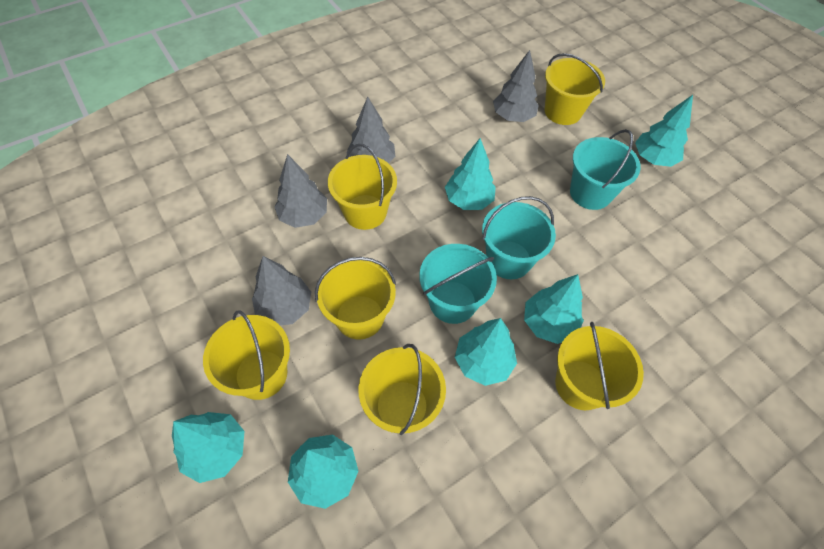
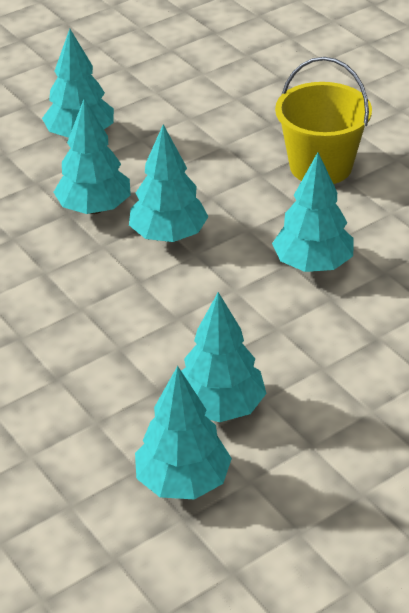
grey tree: 4 -> 0
turquoise bucket: 3 -> 0
yellow bucket: 6 -> 1

